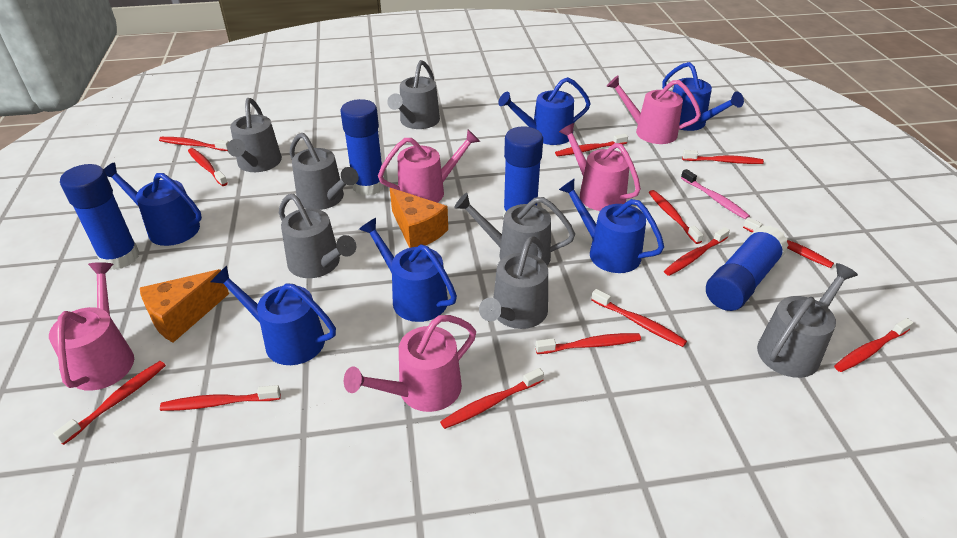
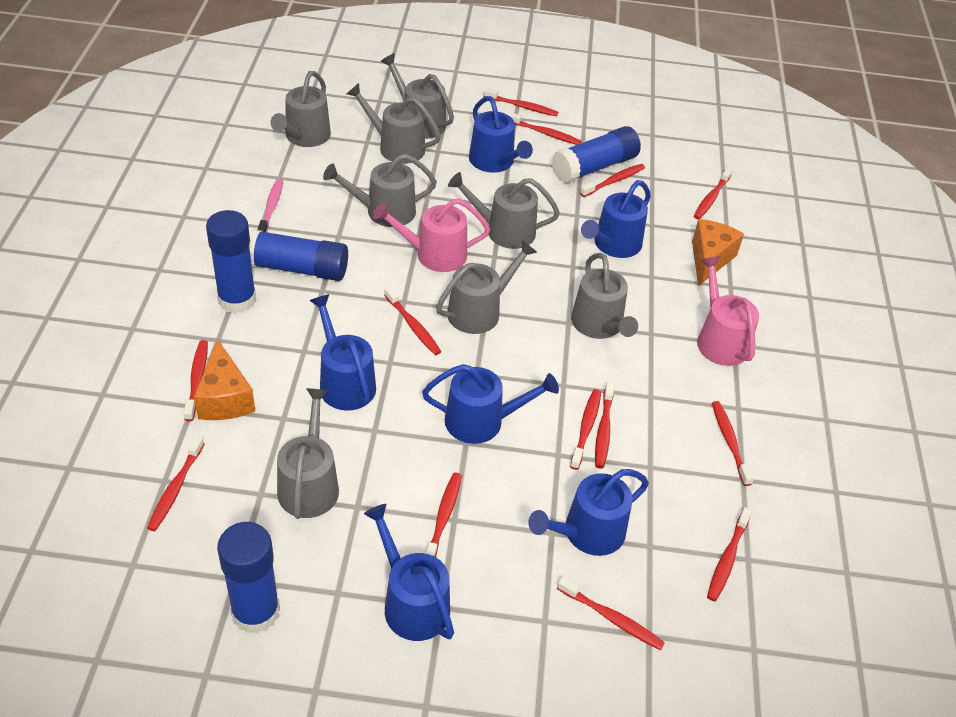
grey watering can: 7 -> 8
pink watering can: 5 -> 2

